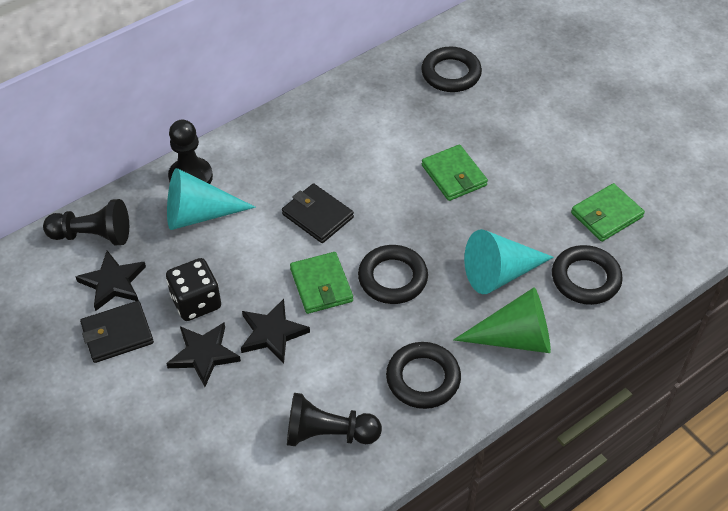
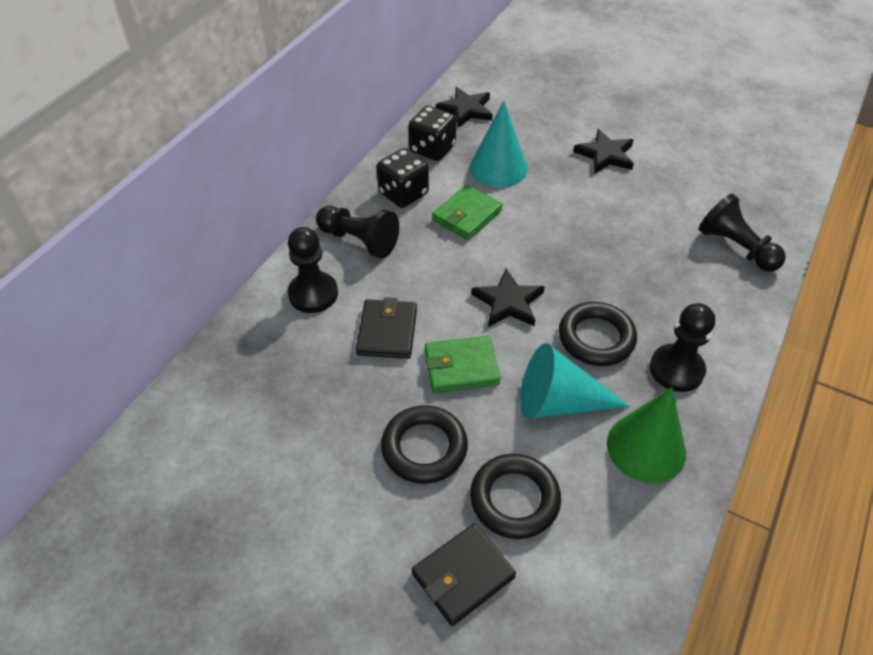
black dice: 1 -> 2
black pawn: 3 -> 4
black ring: 4 -> 3
green wallet: 3 -> 2

